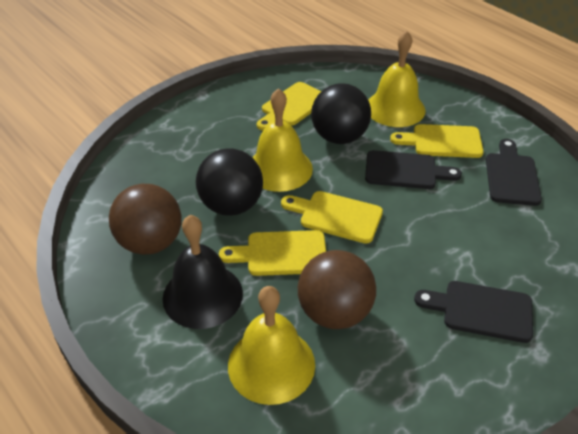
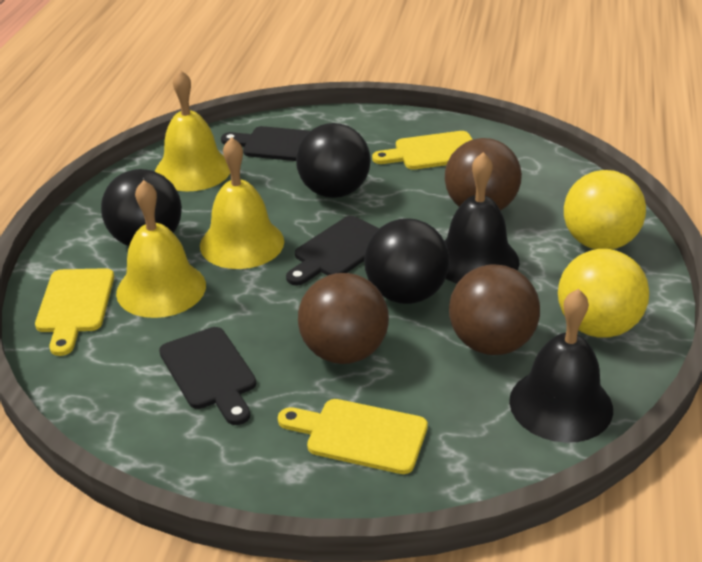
black ball: 2 -> 3
black bell: 1 -> 2
brown ball: 2 -> 3
yellow ball: 0 -> 2
yellow cutting board: 4 -> 3

